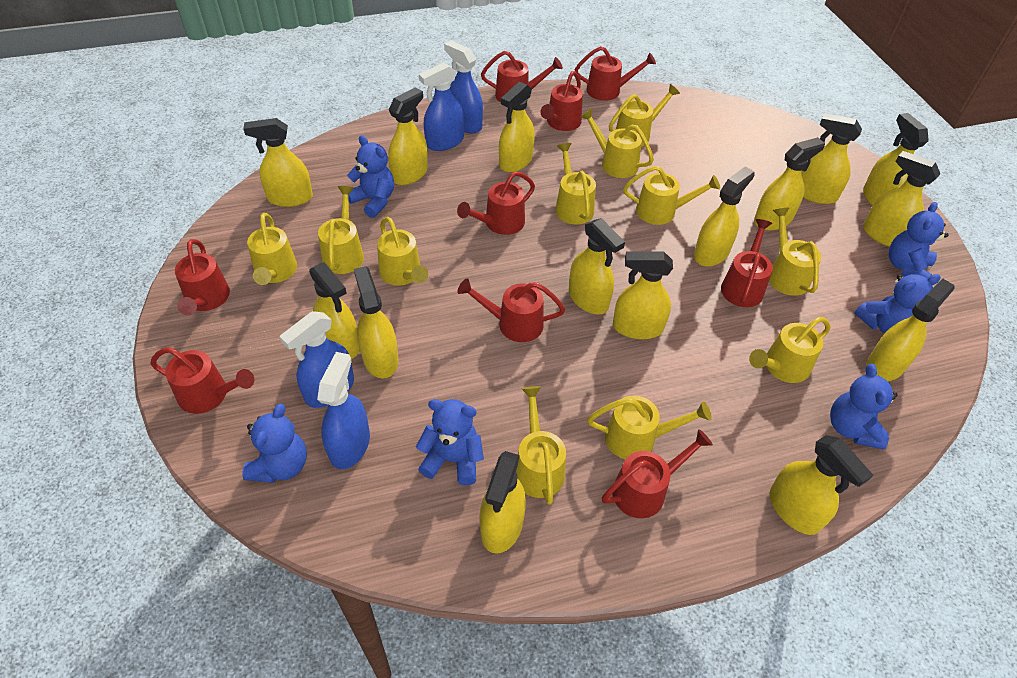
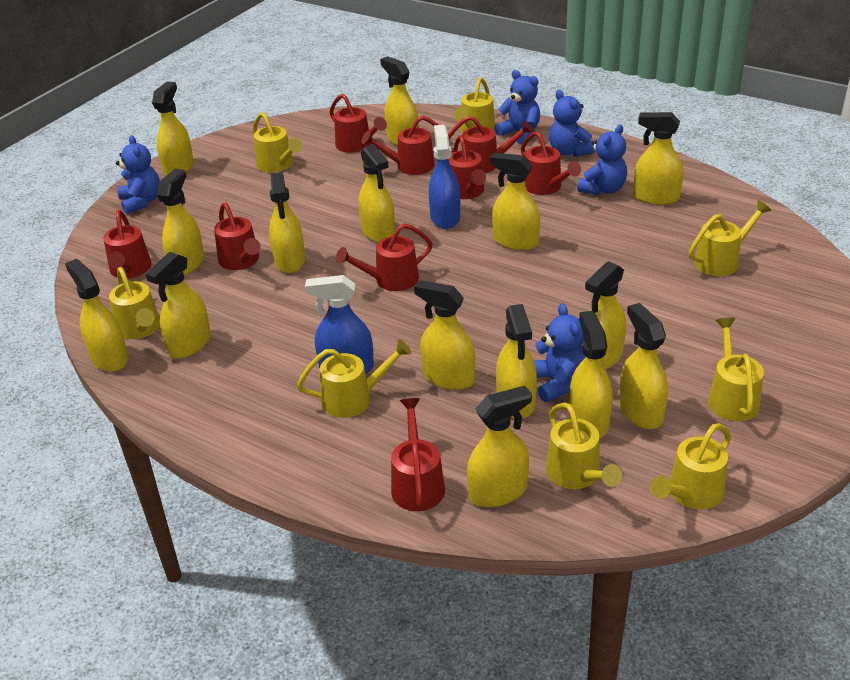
blue spray bottle: 4 -> 2
blue teddy bear: 6 -> 5
yellow watering can: 11 -> 8

